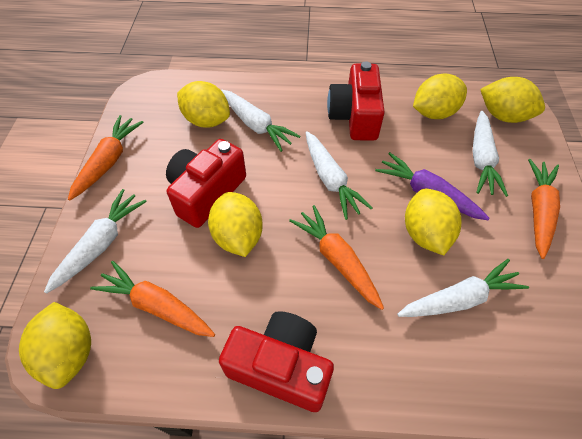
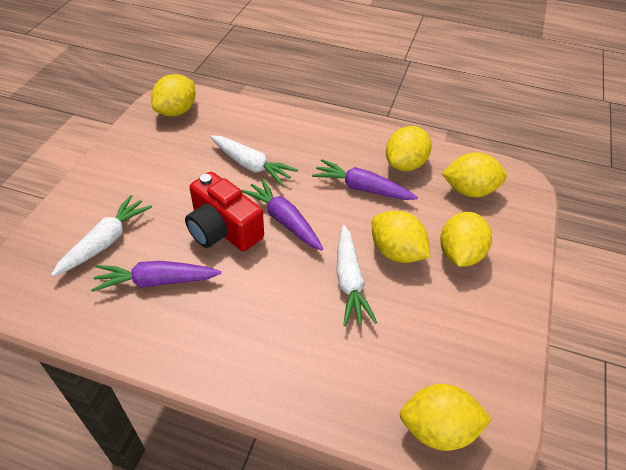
orange carrot: 4 -> 0
purple carrot: 1 -> 3
red camera: 3 -> 1
white carrot: 5 -> 3

